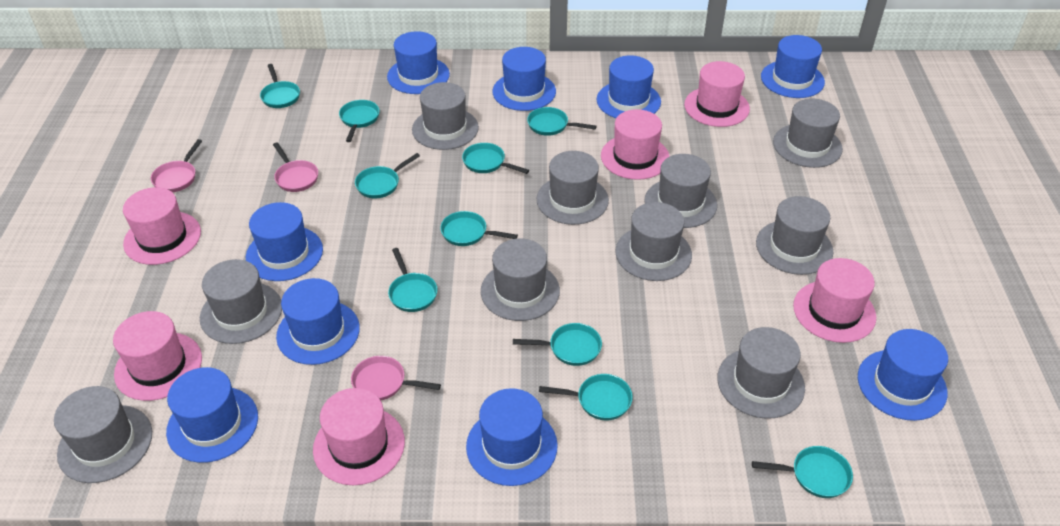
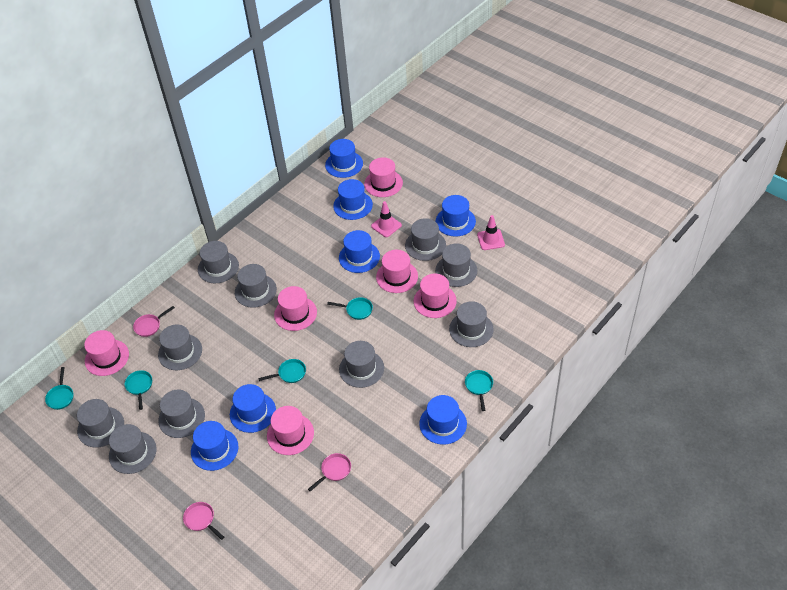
blue hat: 9 -> 7
pink traffic cone: 0 -> 2
turquoise pan: 10 -> 5

